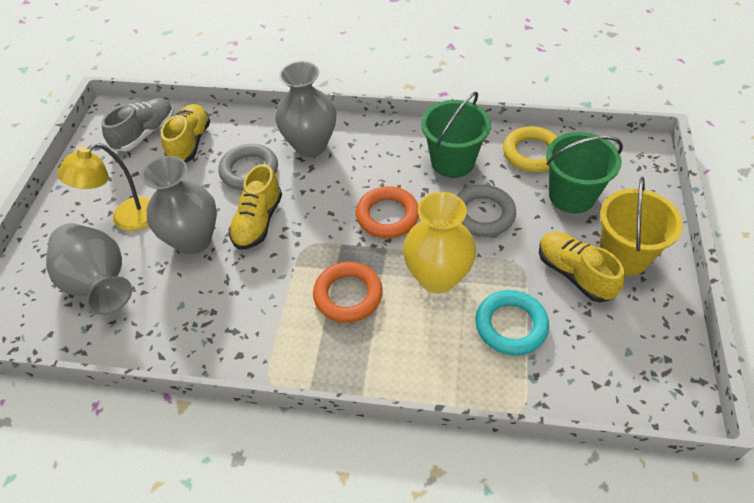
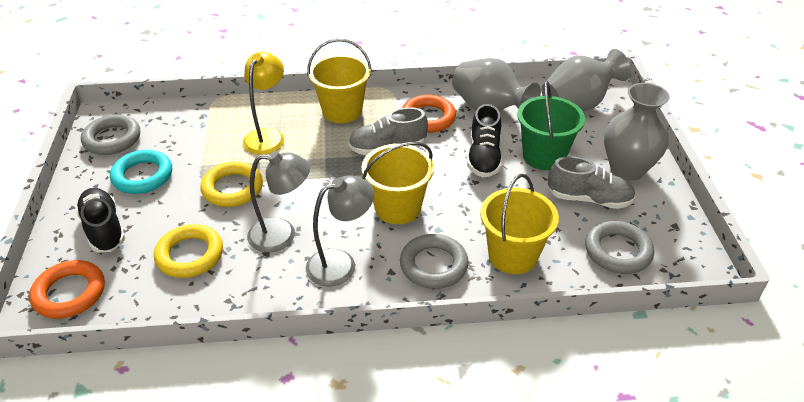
black shoe: 0 -> 2
green bucket: 2 -> 1
grey lamp: 0 -> 2
grey ring: 2 -> 3
grey shoe: 1 -> 2
yellow bucket: 1 -> 3
yellow ring: 1 -> 2
yellow shoe: 3 -> 0
yellow vase: 1 -> 0

